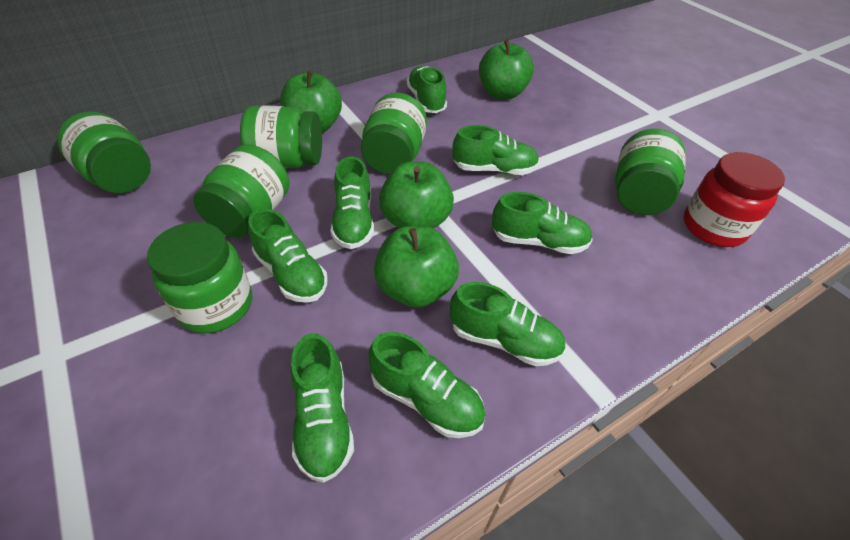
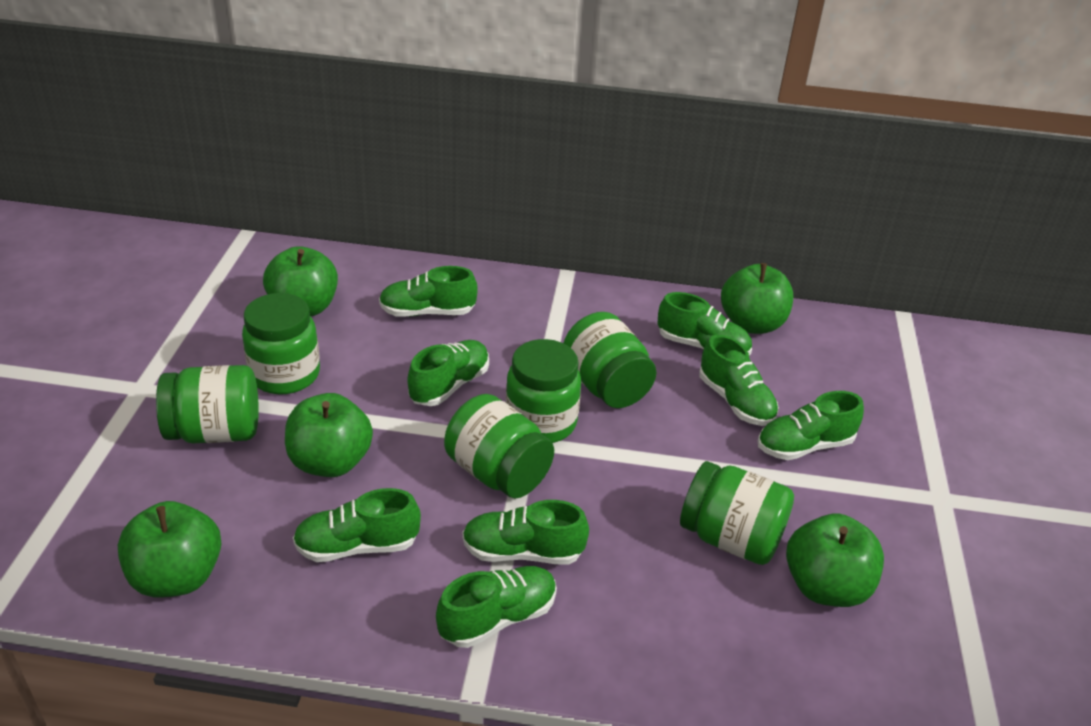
green apple: 4 -> 5
red jar: 1 -> 0

